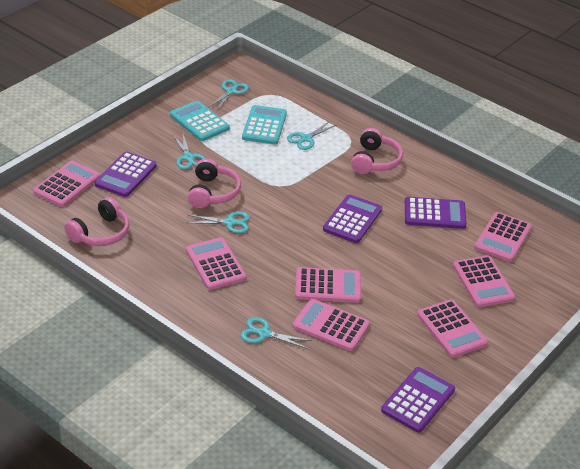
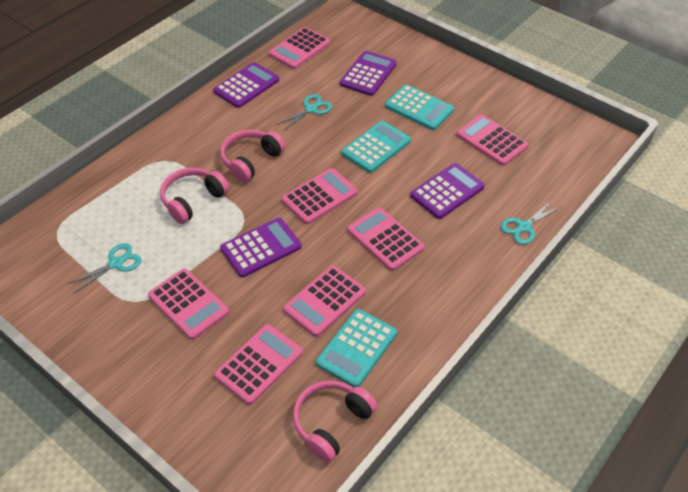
turquoise calculator: 2 -> 3
turquoise scissors: 5 -> 3

